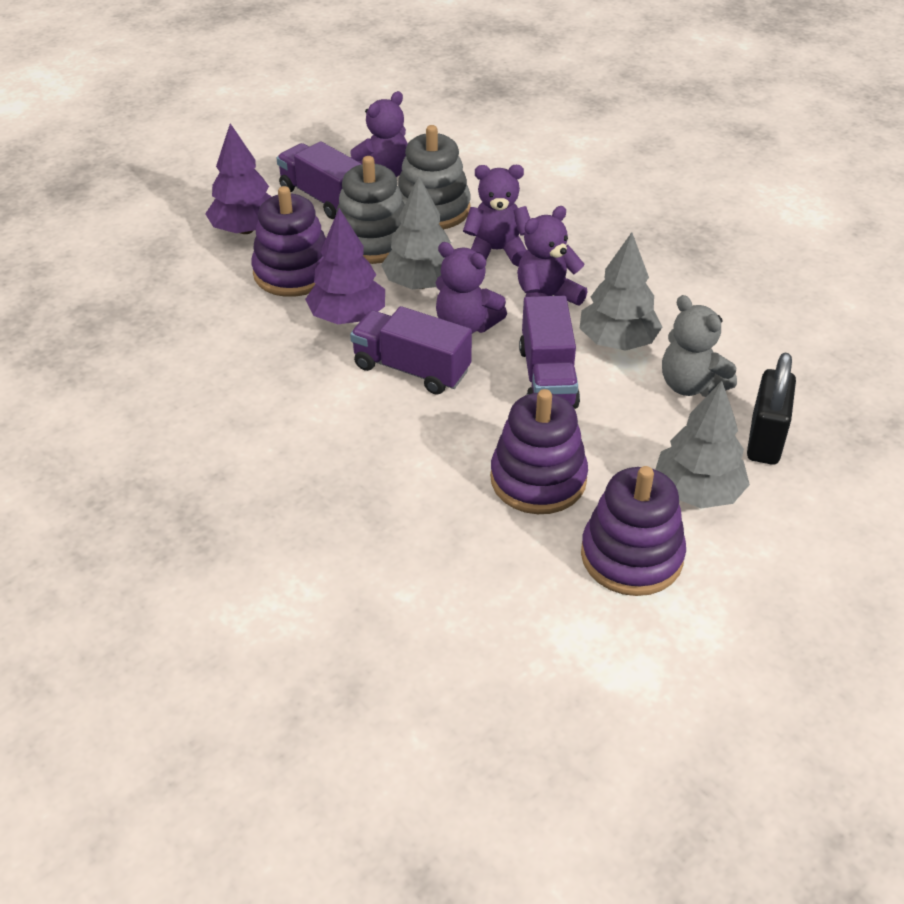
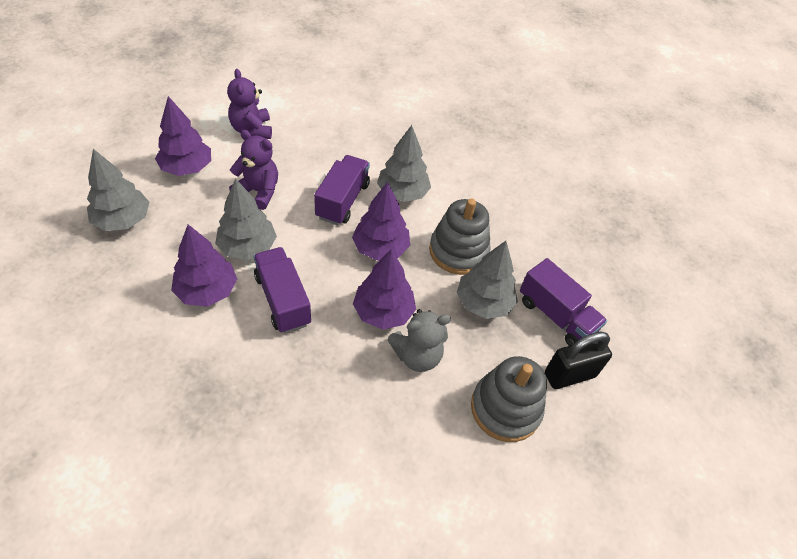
grey tree: 3 -> 4
purple stacking toy: 3 -> 0
purple teddy bear: 4 -> 2
purple tree: 2 -> 4

